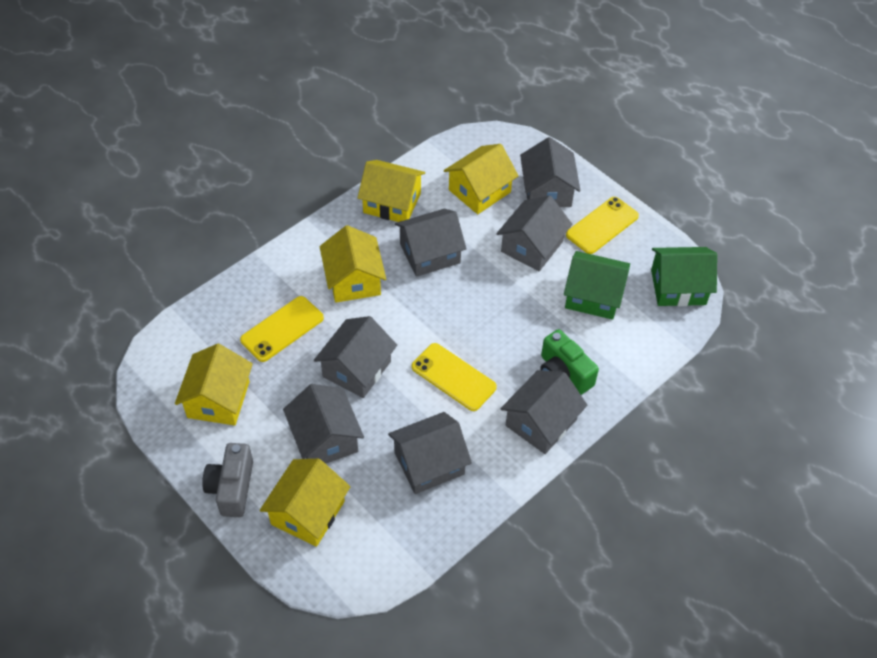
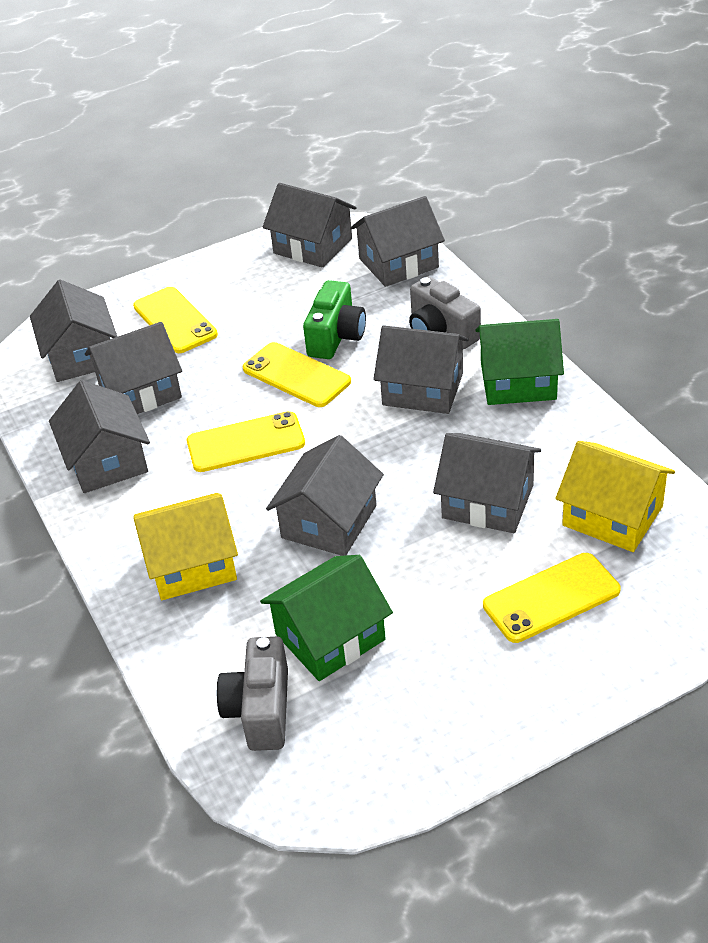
grey camera: 1 -> 2
grey house: 7 -> 8
yellow house: 5 -> 2
yellow phone: 3 -> 4

